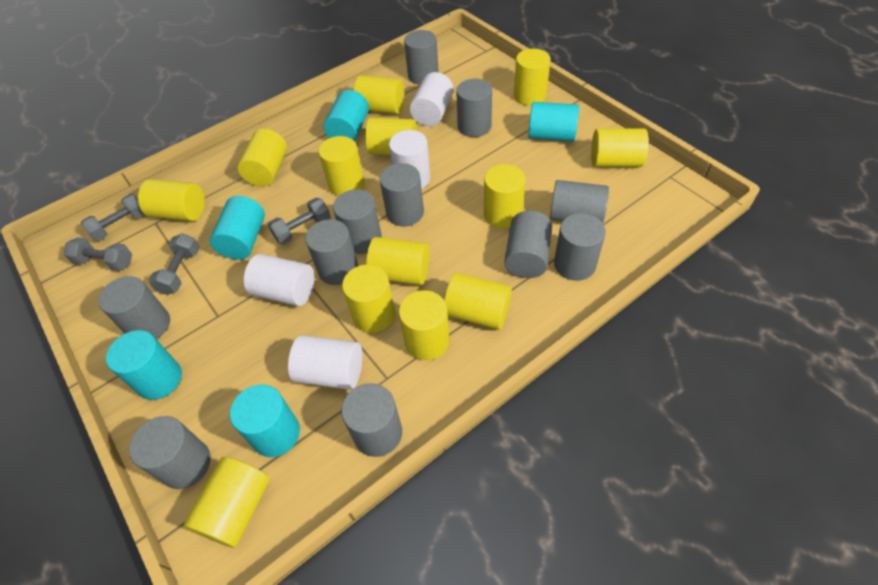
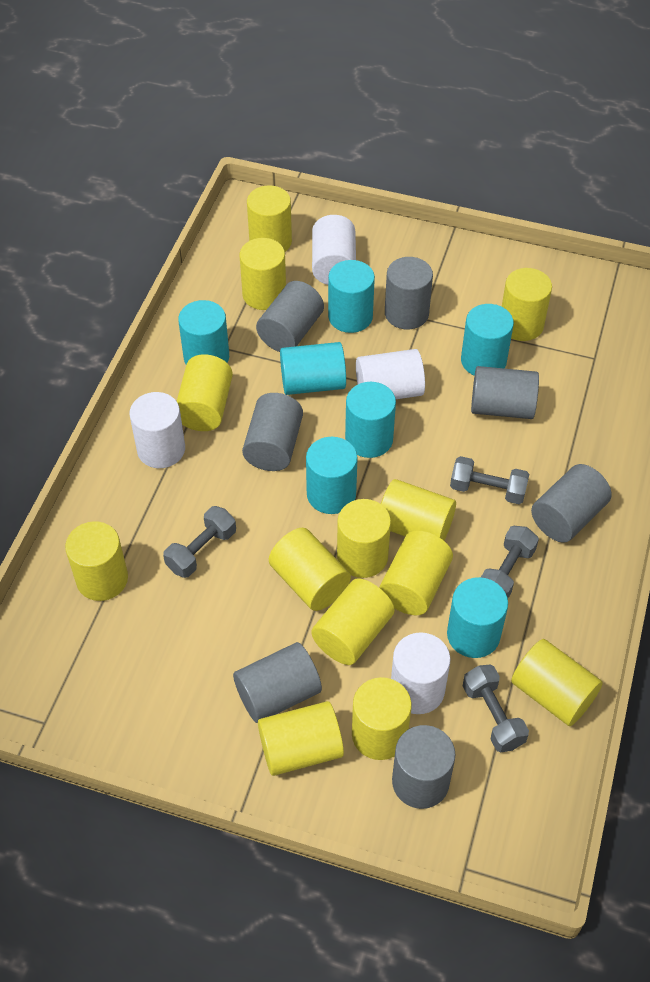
grey cylinder: 11 -> 7
turquoise cylinder: 5 -> 7

